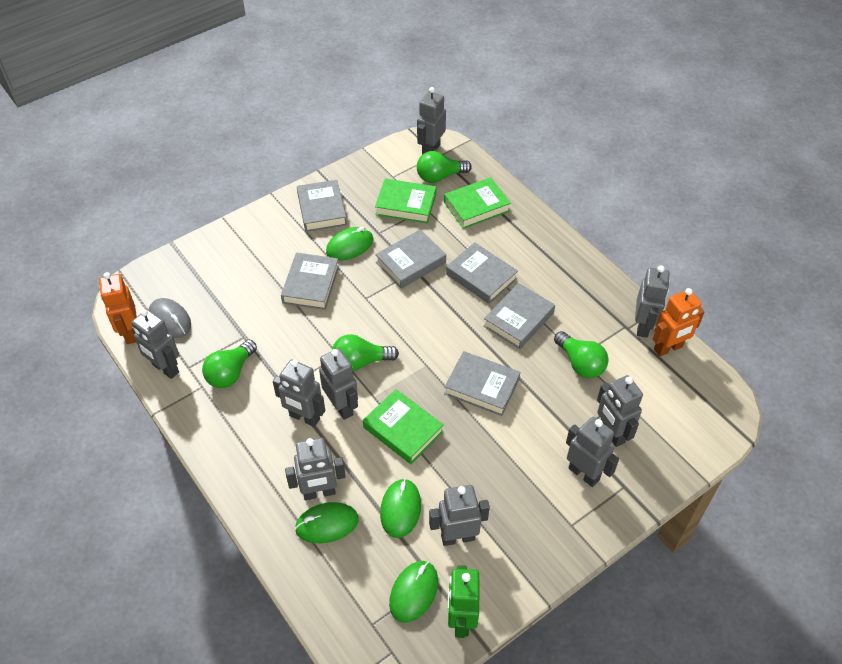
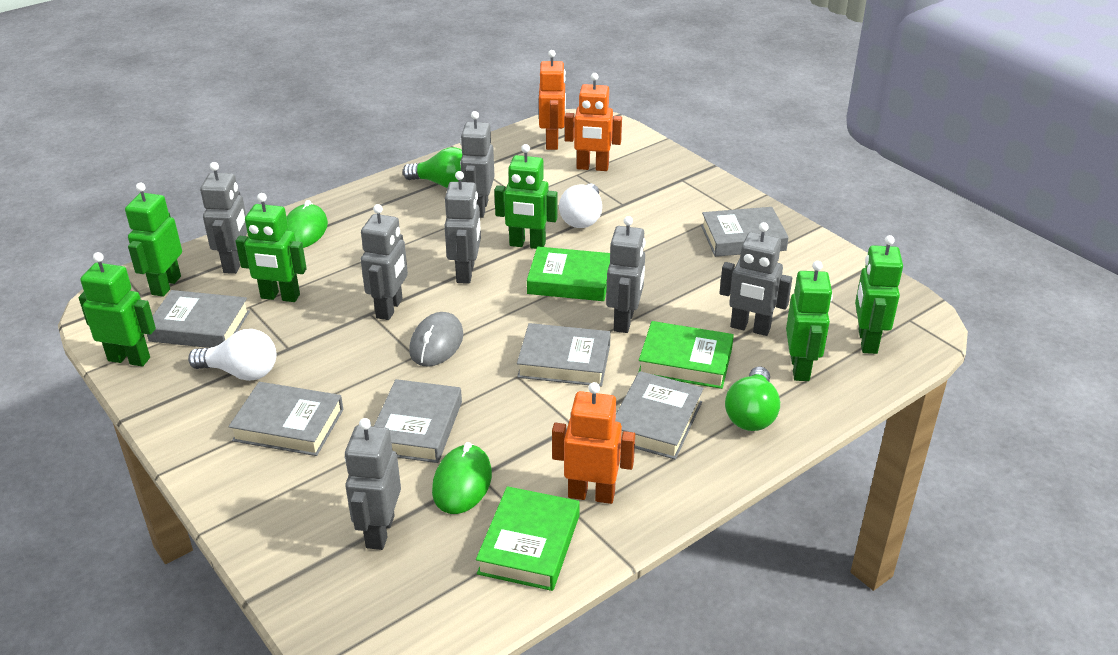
green light bulb: 4 -> 2
green mouse: 4 -> 2
green robot: 1 -> 6
grey robot: 9 -> 7
orange robot: 2 -> 3
white light bulb: 0 -> 2

